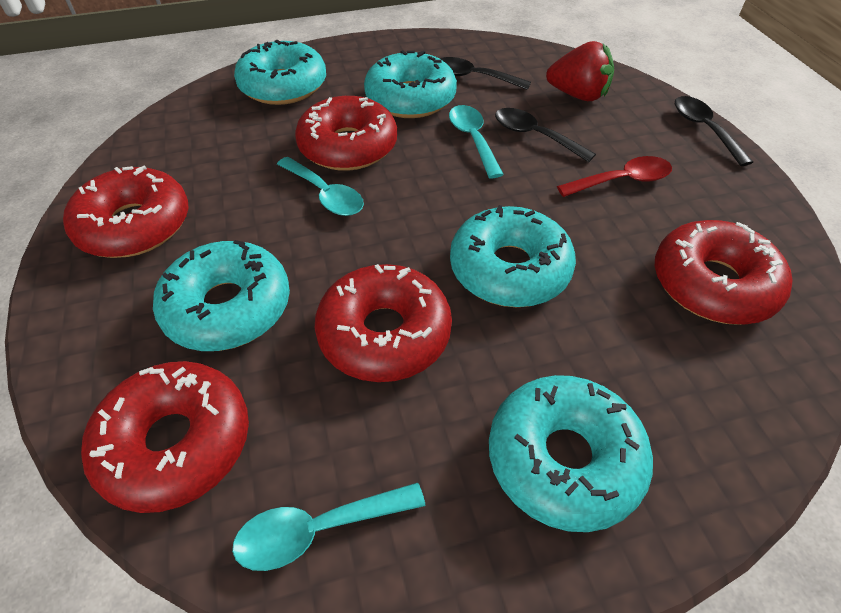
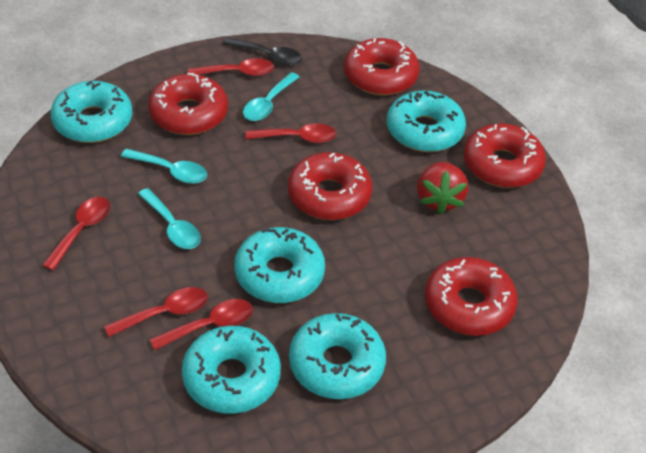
black spoon: 3 -> 1
red spoon: 1 -> 5

